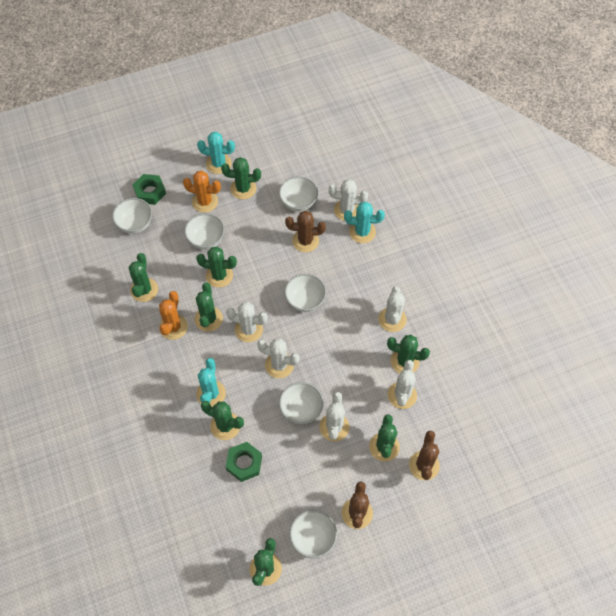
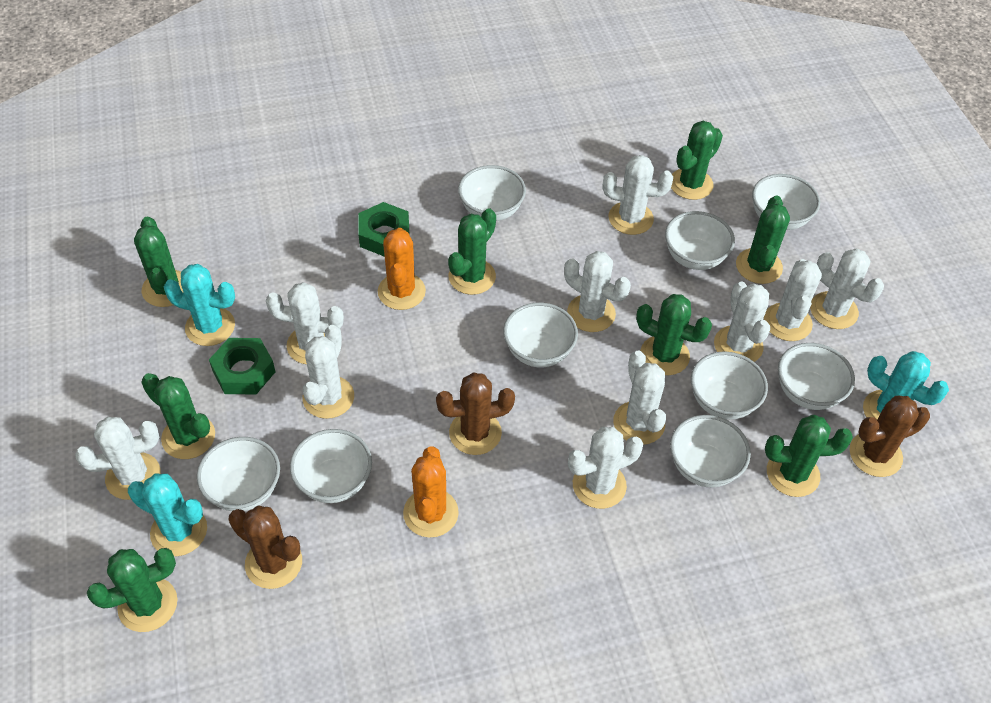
white bowl: 6 -> 9
white cactus: 6 -> 10

